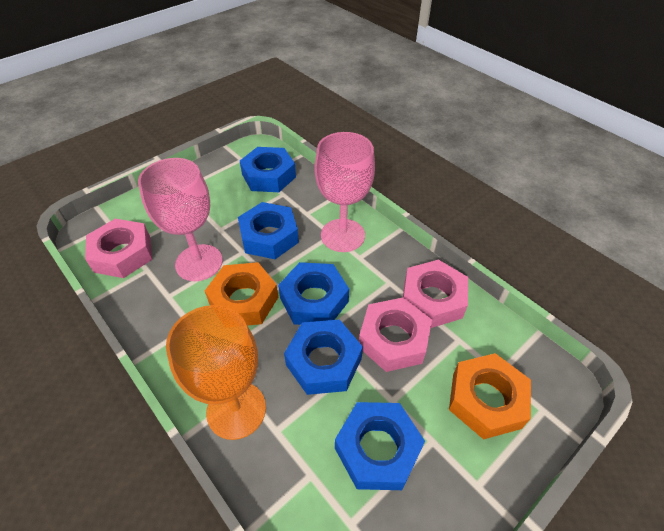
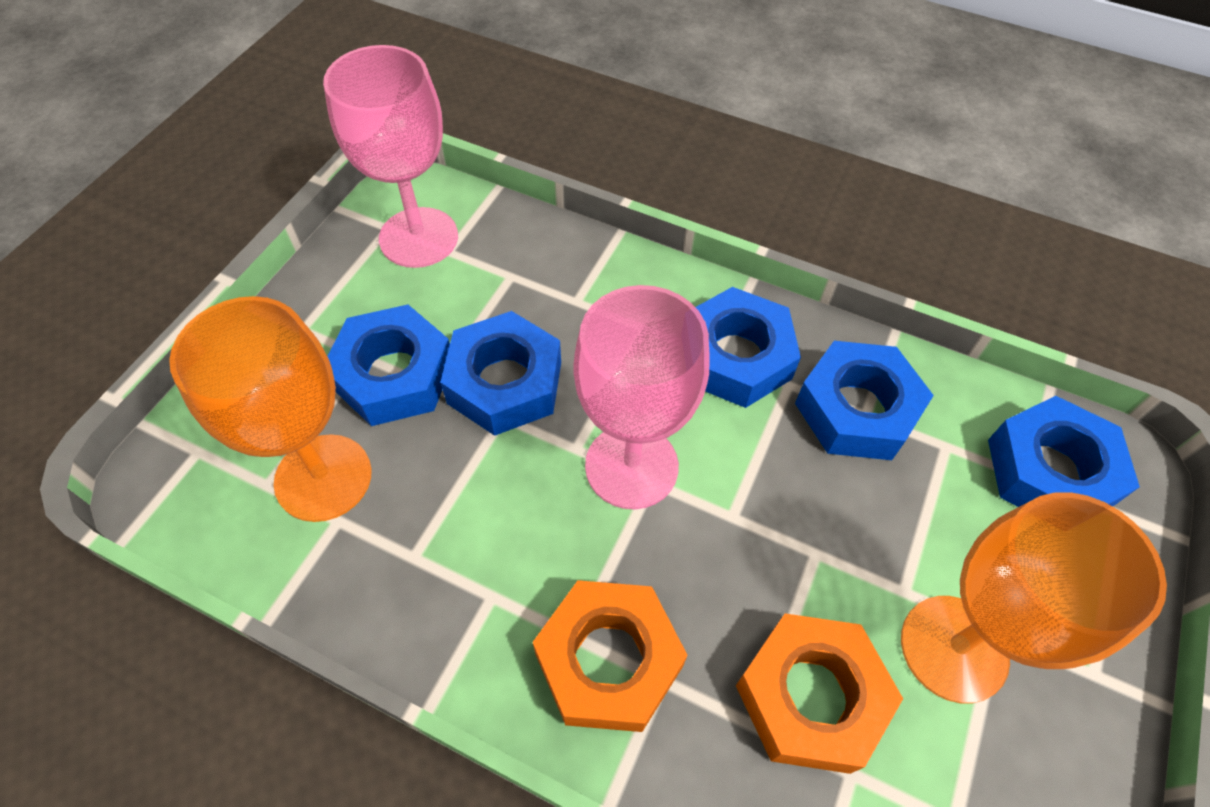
orange goblet: 1 -> 2
pink nut: 3 -> 0

